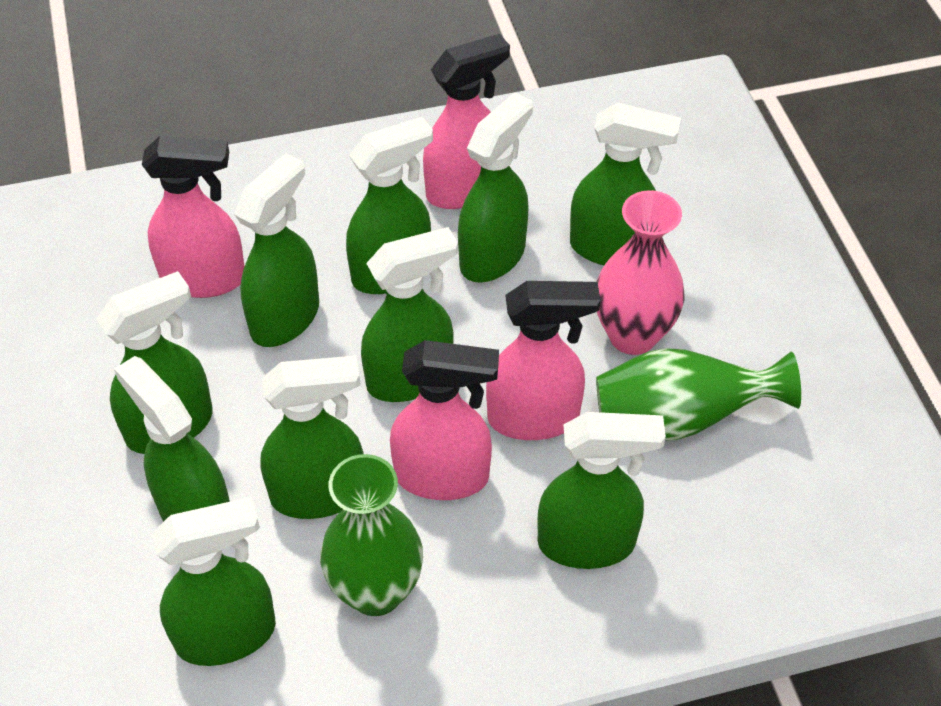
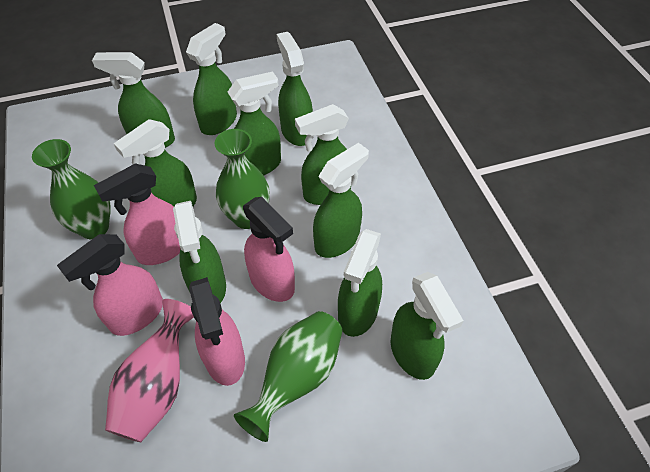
green vase: 2 -> 3

